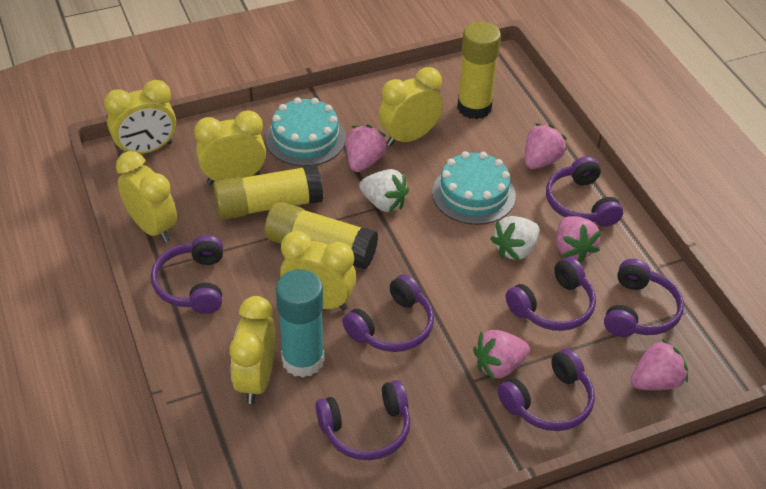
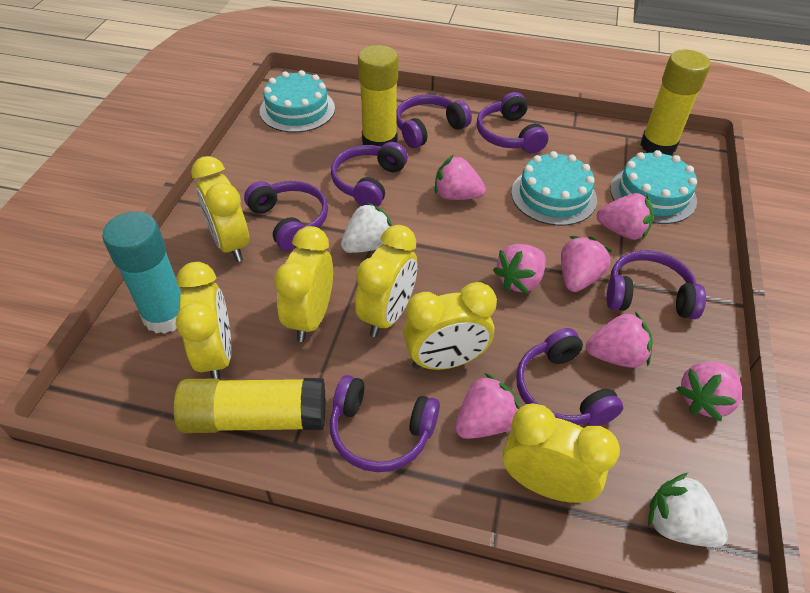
pink strawberry: 5 -> 7
turquoise cake: 2 -> 3

